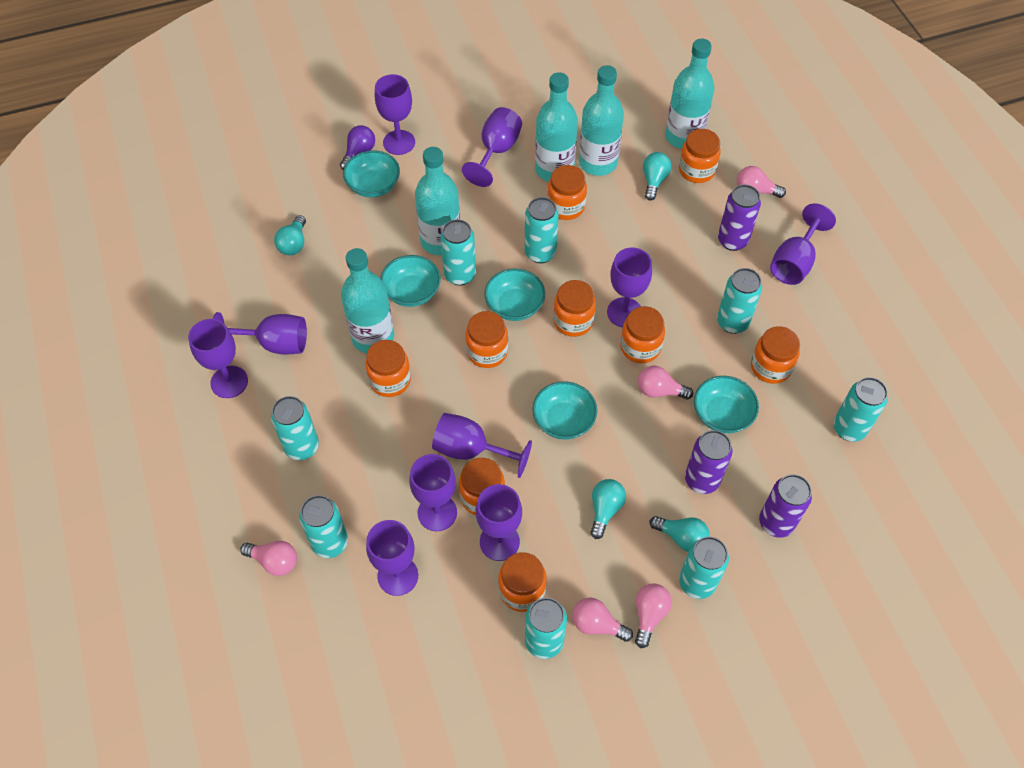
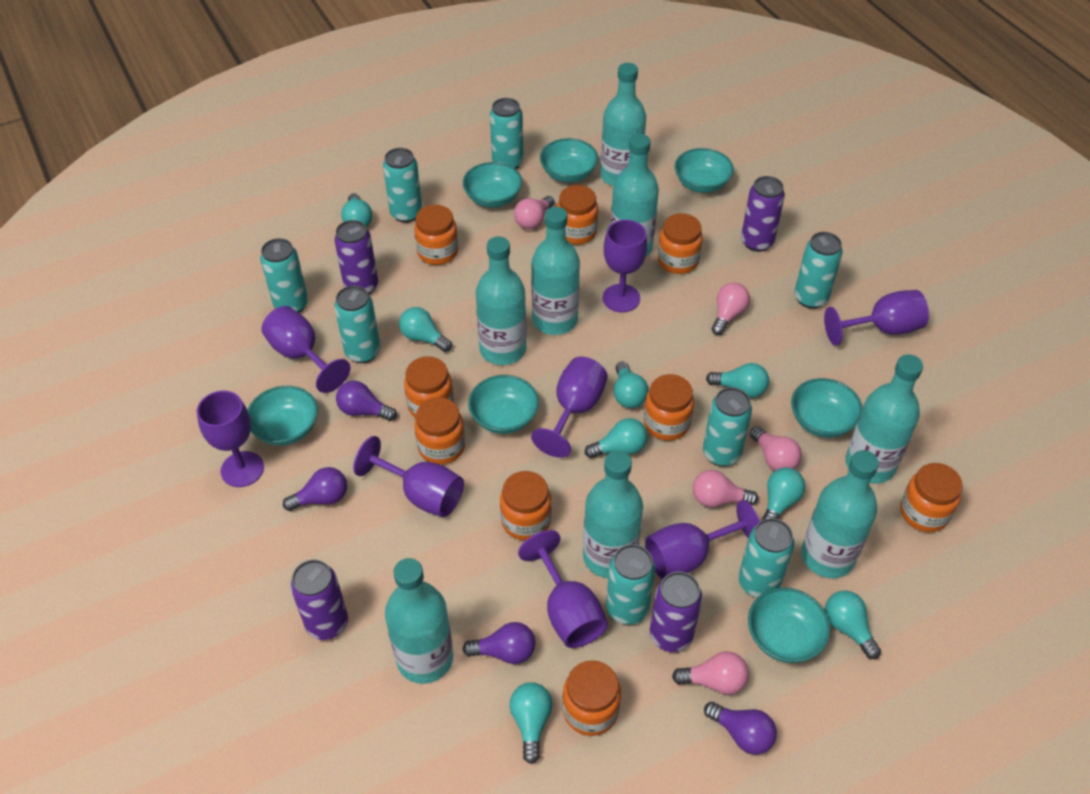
purple can: 3 -> 4
purple goblet: 10 -> 8
purple light bulb: 1 -> 4
turquoise bottle: 5 -> 8
turquoise bowl: 5 -> 7
turquoise light bulb: 4 -> 8

